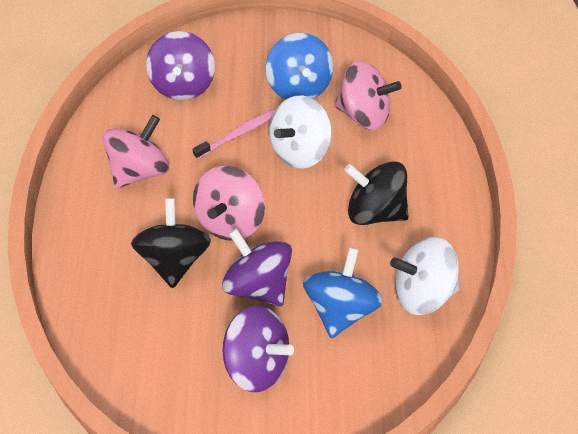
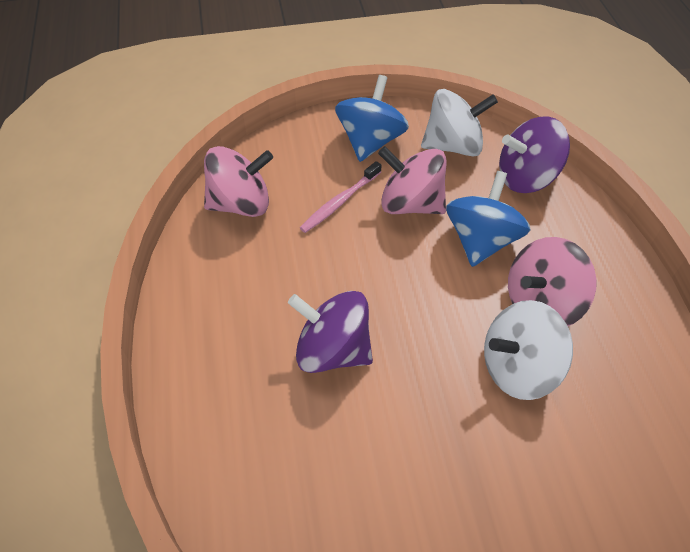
black spinning top: 2 -> 0
purple spinning top: 3 -> 2

